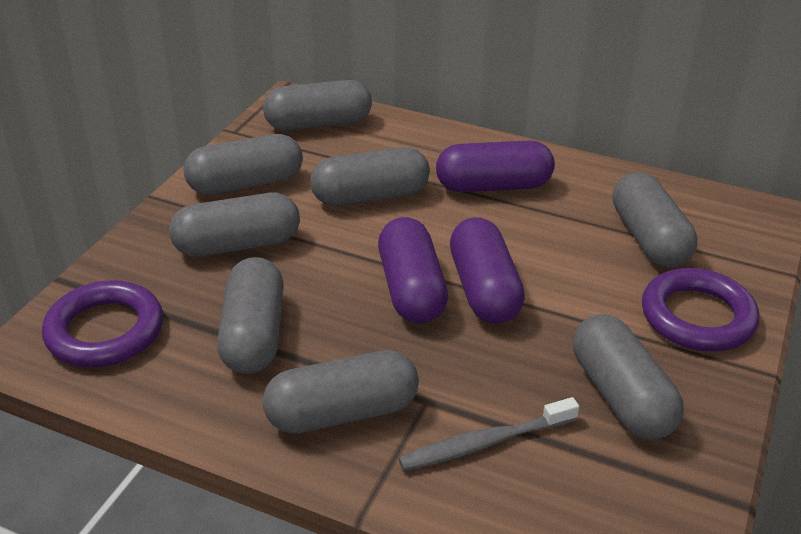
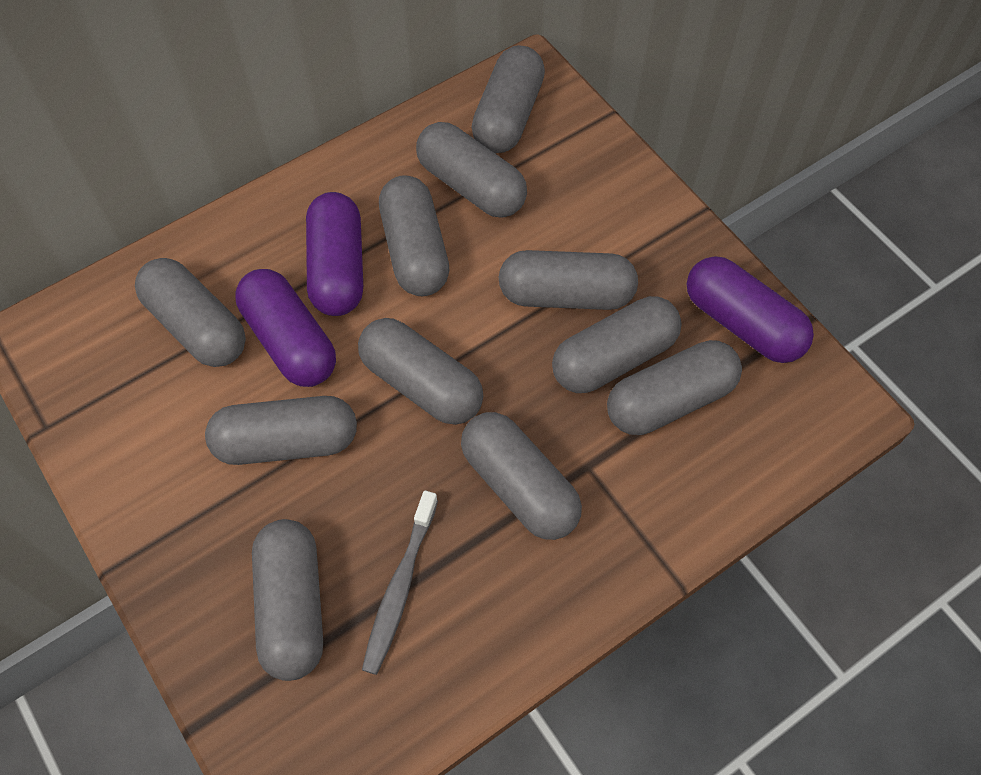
grey capsule: 8 -> 11
purple ring: 2 -> 0

